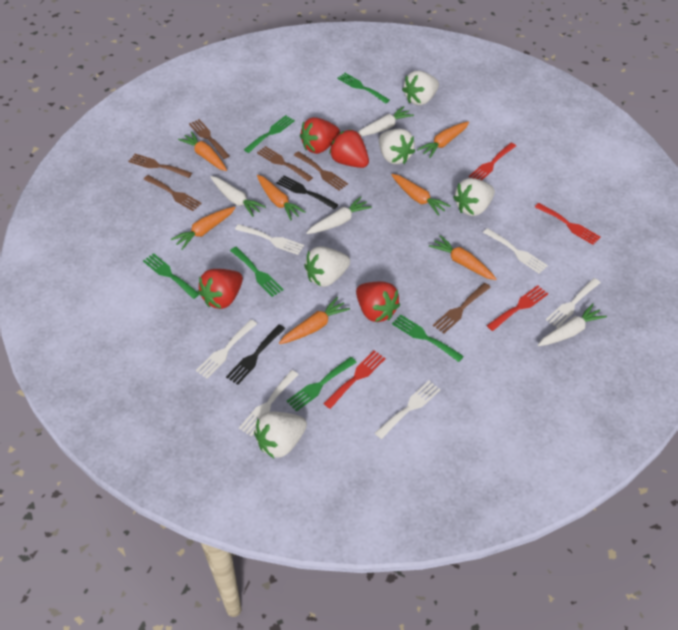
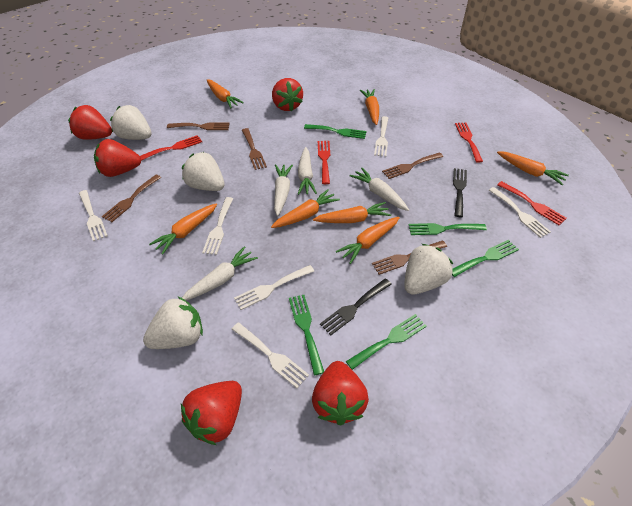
brown fork: 6 -> 5
green fork: 6 -> 5
red strawberry: 4 -> 5
white strawberry: 5 -> 4

